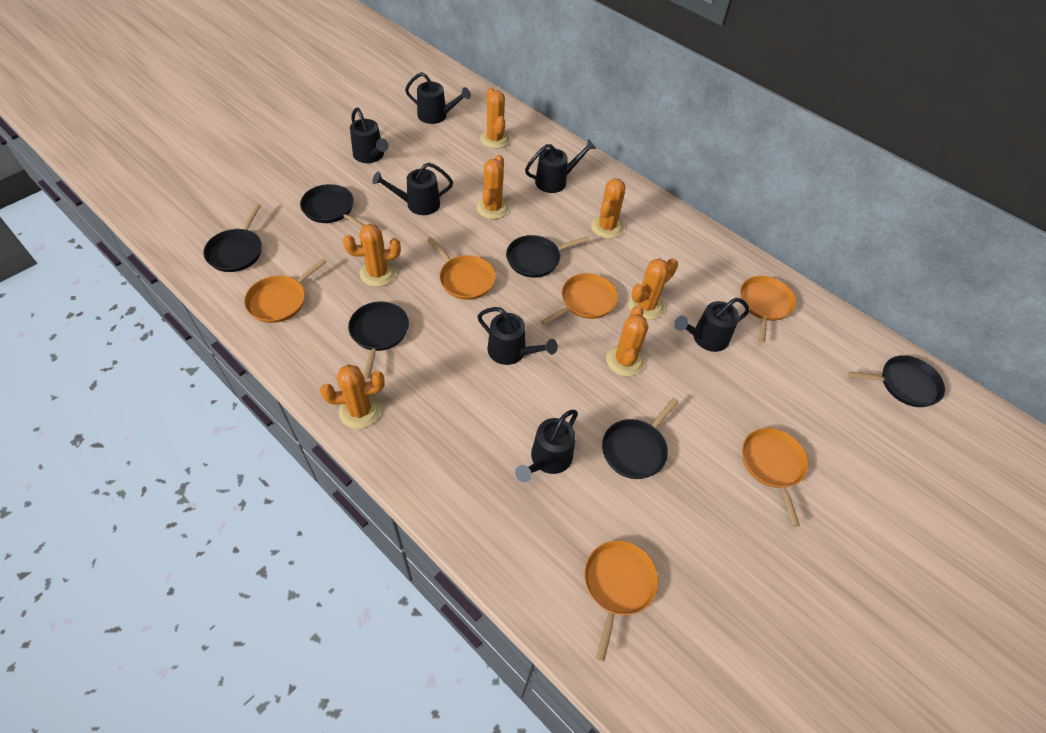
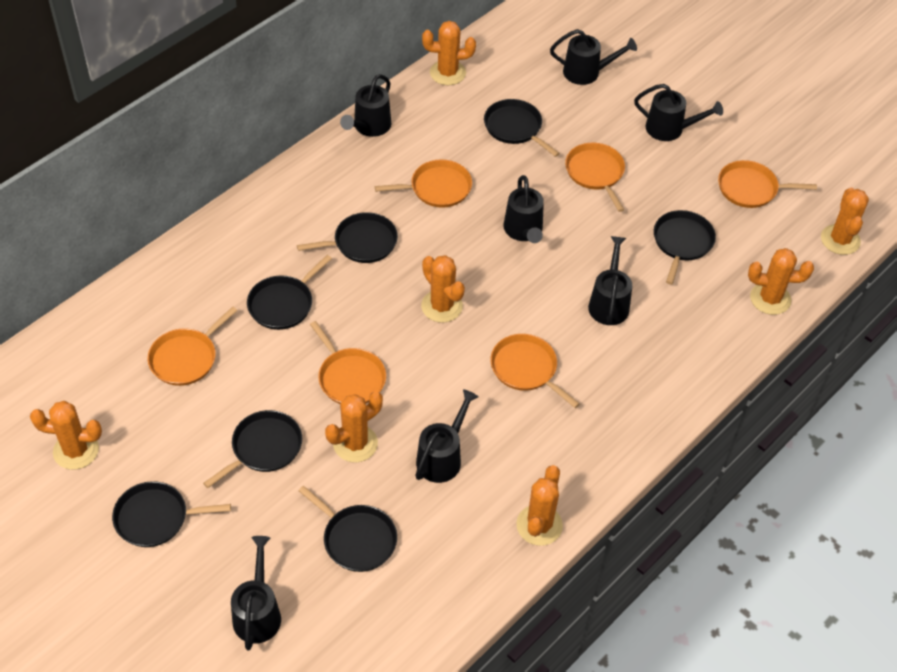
black pan: 6 -> 7

